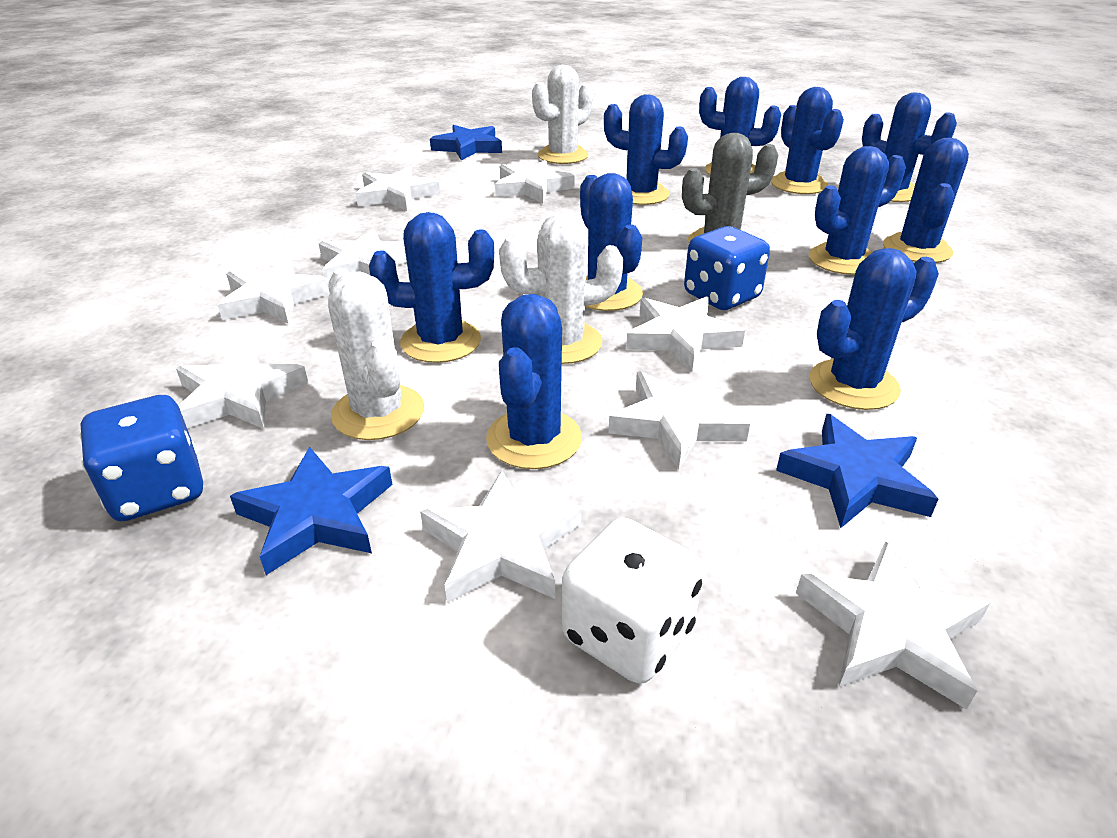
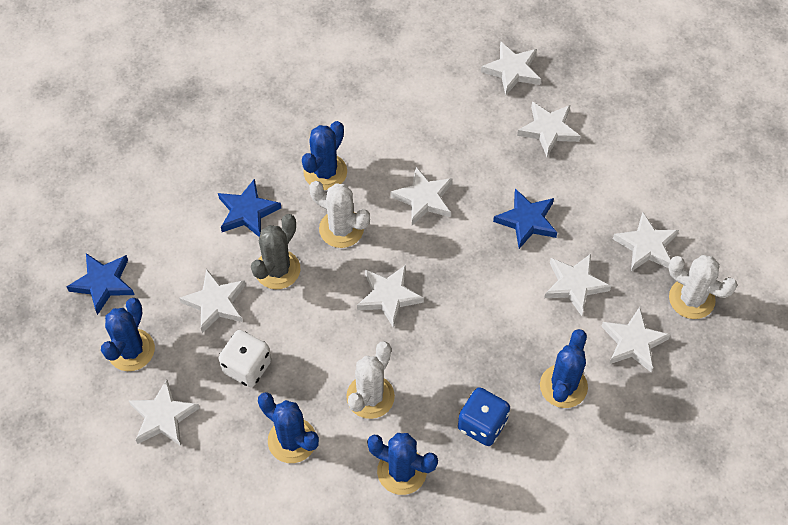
blue cactus: 10 -> 5
blue dice: 2 -> 1

